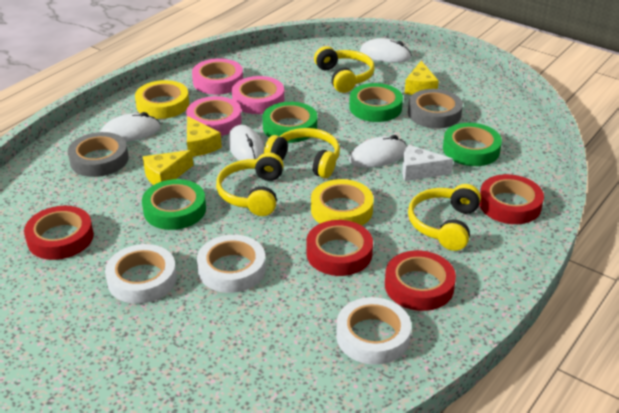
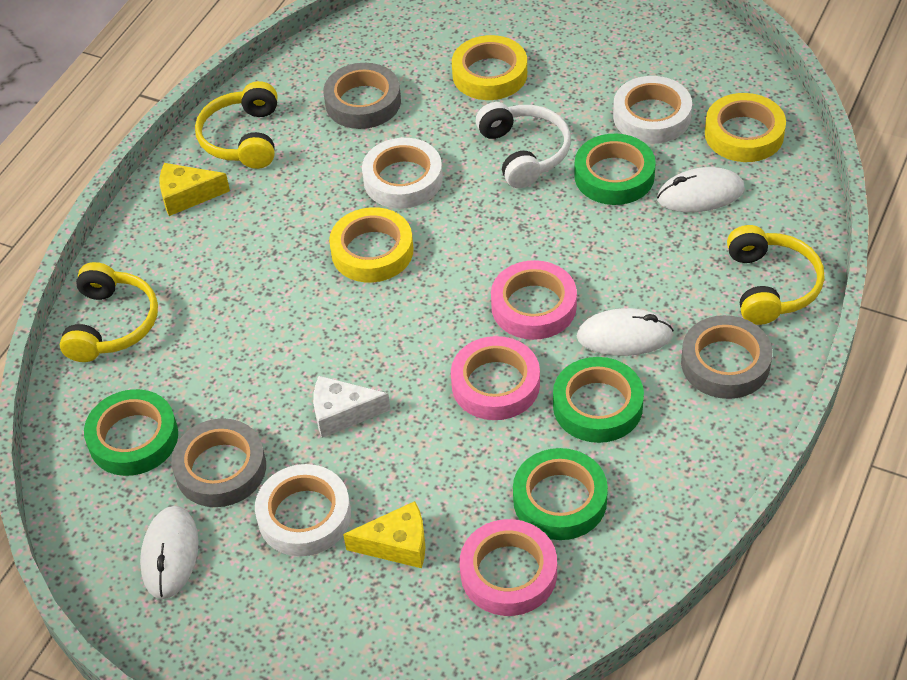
grey tape: 2 -> 3
red tape: 4 -> 0
white headphones: 0 -> 1
white mouse: 4 -> 3
yellow cheese: 3 -> 2
yellow headphones: 4 -> 3
yellow tape: 2 -> 3

